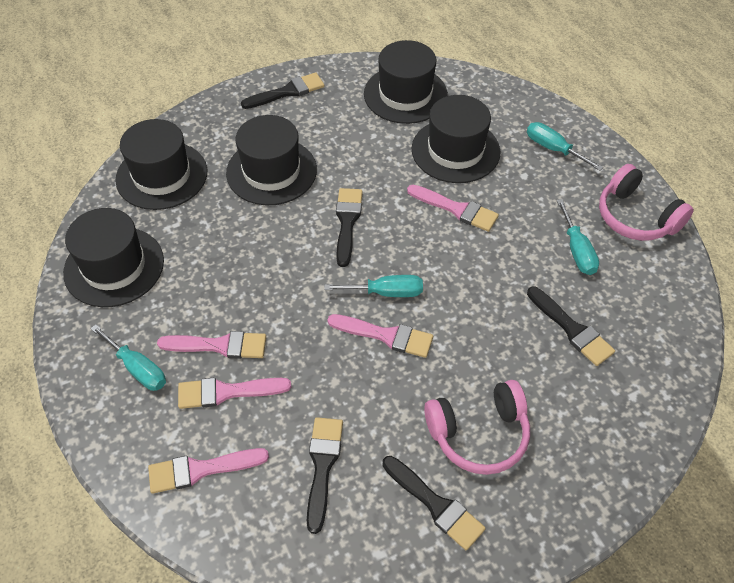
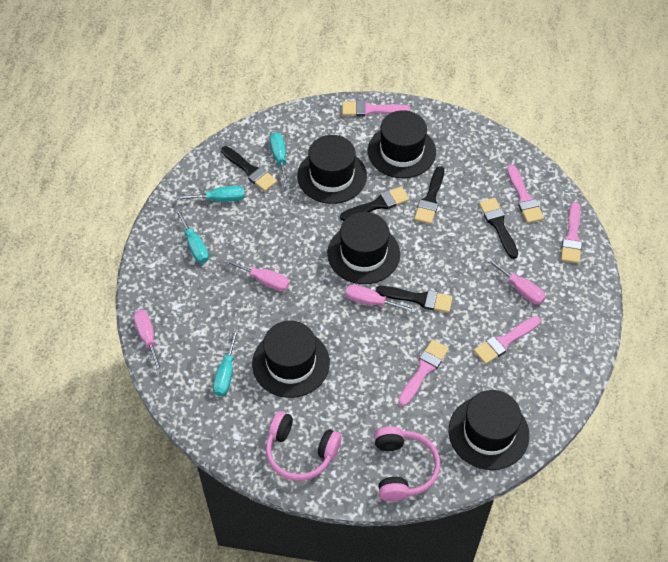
pink screwdriver: 0 -> 4

